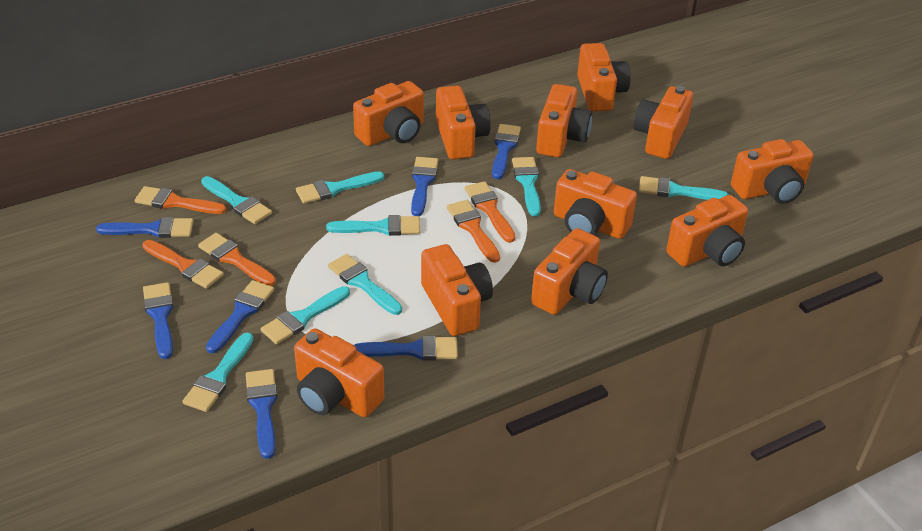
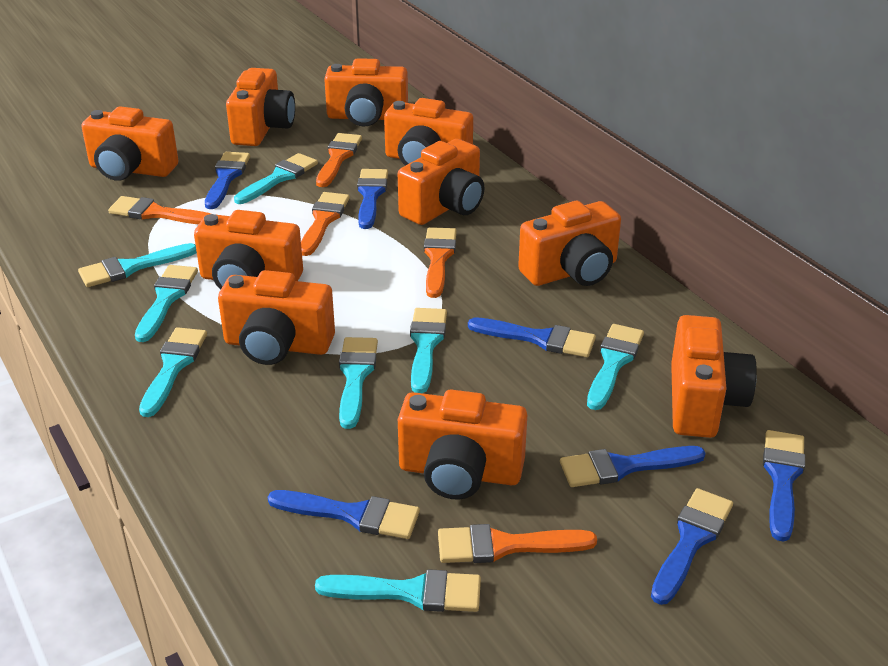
orange camera: 11 -> 10

